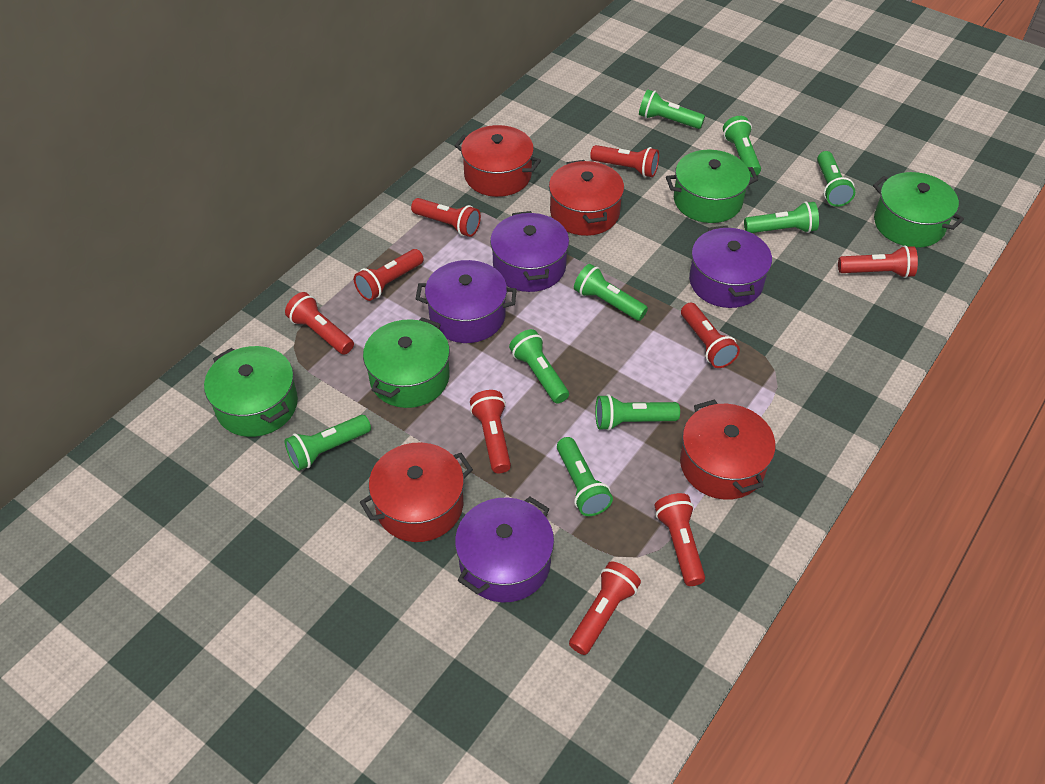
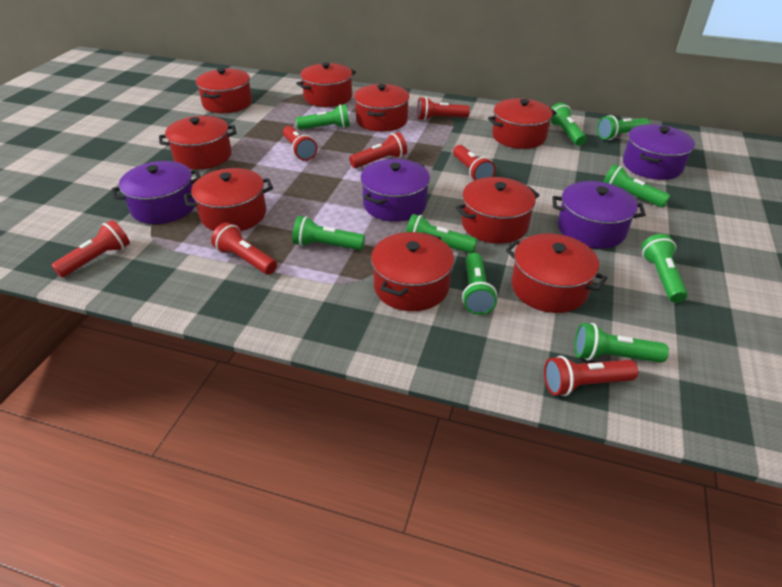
green pot: 4 -> 0
red flashlight: 9 -> 7
red pot: 4 -> 9

